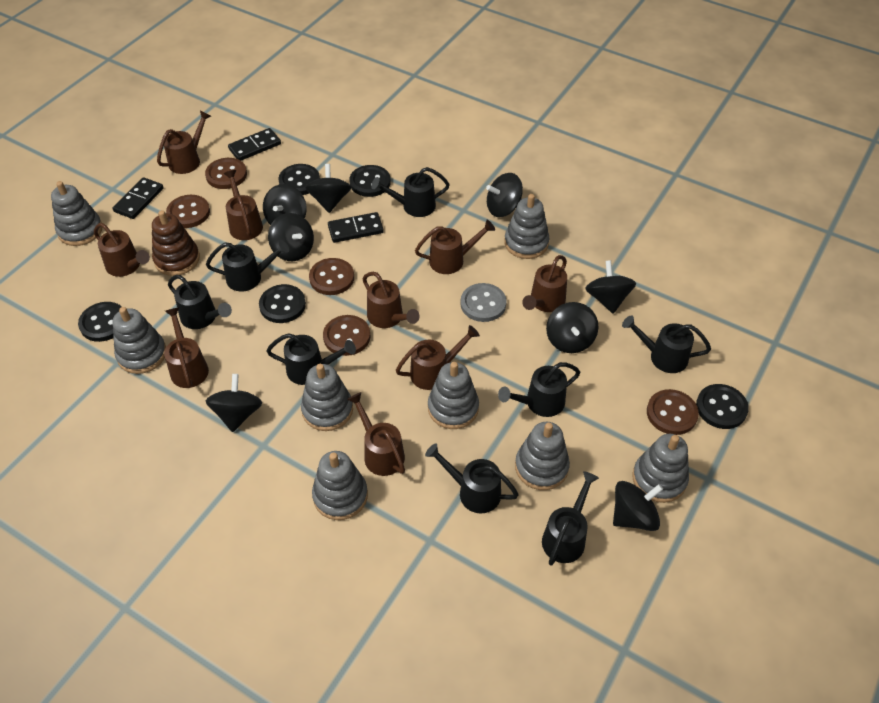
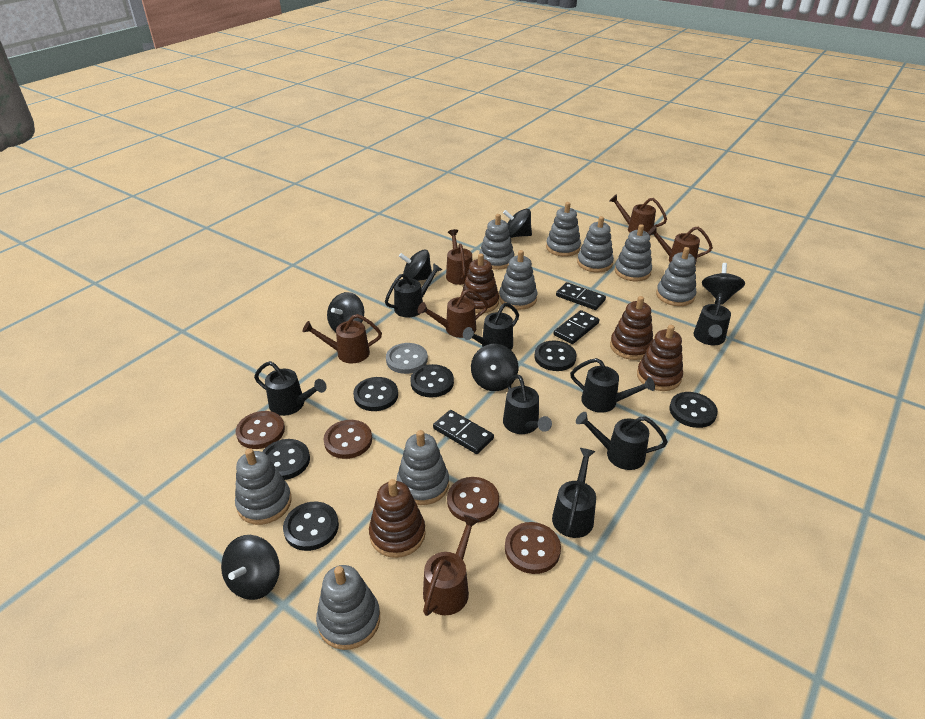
black button: 5 -> 6
black spinning top: 8 -> 6
brown button: 5 -> 4
brown stacking toy: 1 -> 4
brown watering can: 9 -> 6
grey stacking toy: 8 -> 9

